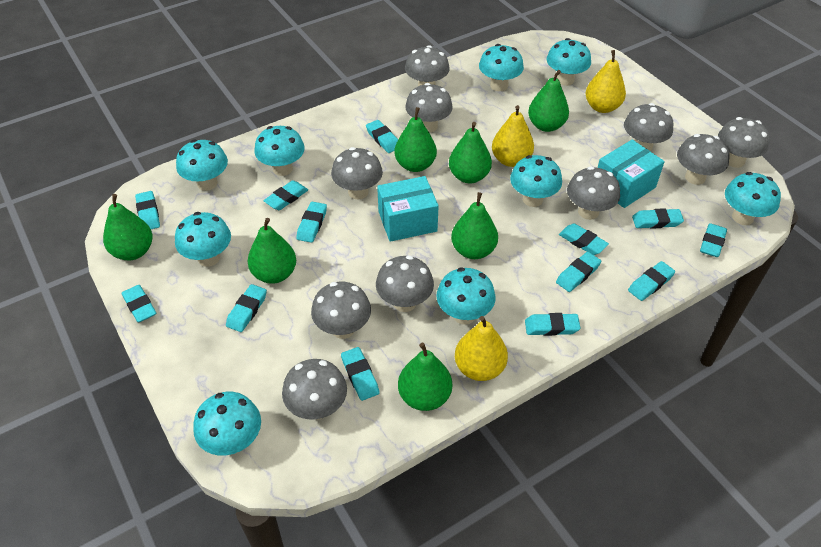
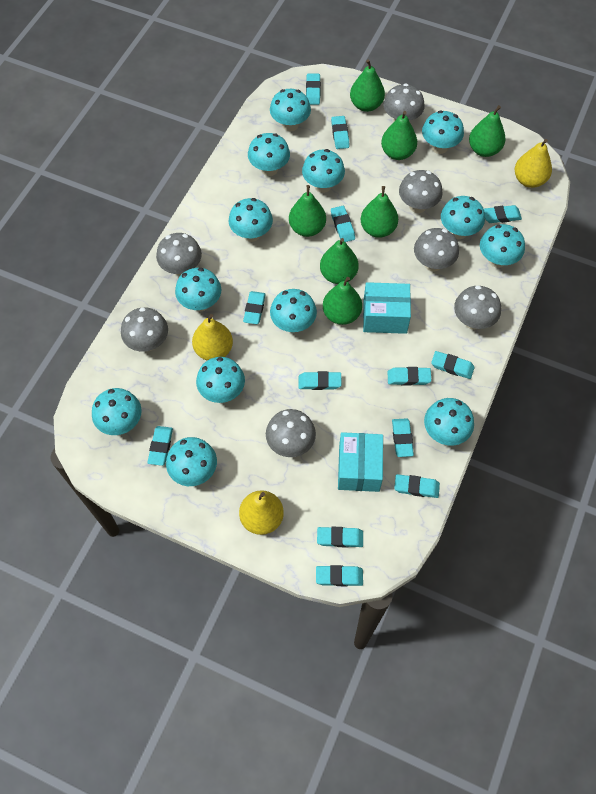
grey mushroom: 10 -> 7
turquoise mushroom: 9 -> 13

